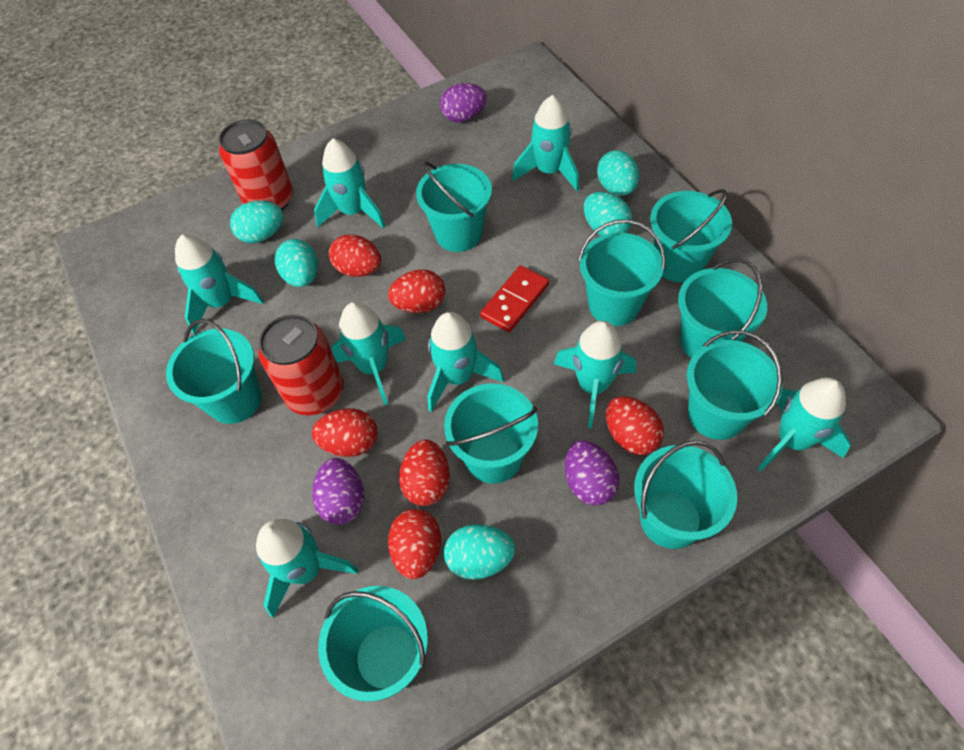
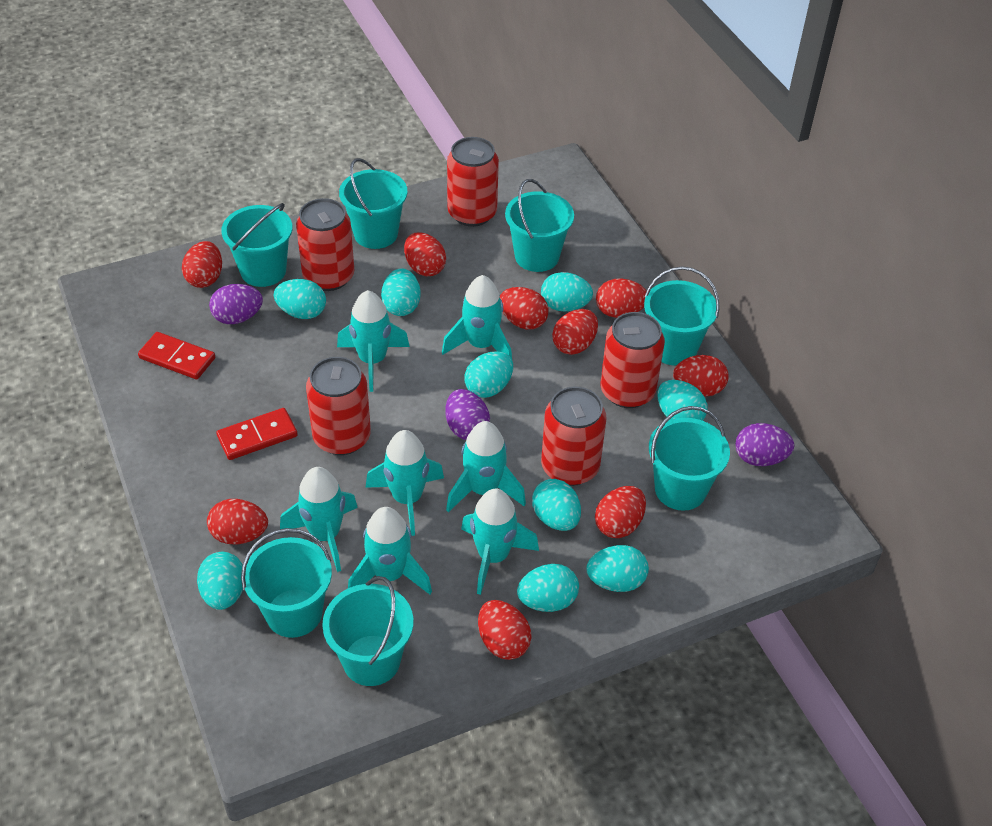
red can: 2 -> 5
red domino: 1 -> 2
red egg: 6 -> 9
turquoise bucket: 9 -> 7
turquoise egg: 5 -> 9
turquoise rocket: 8 -> 7

